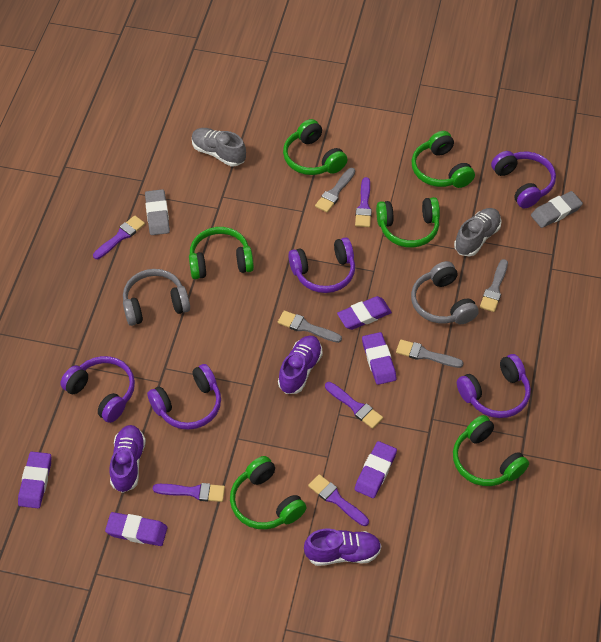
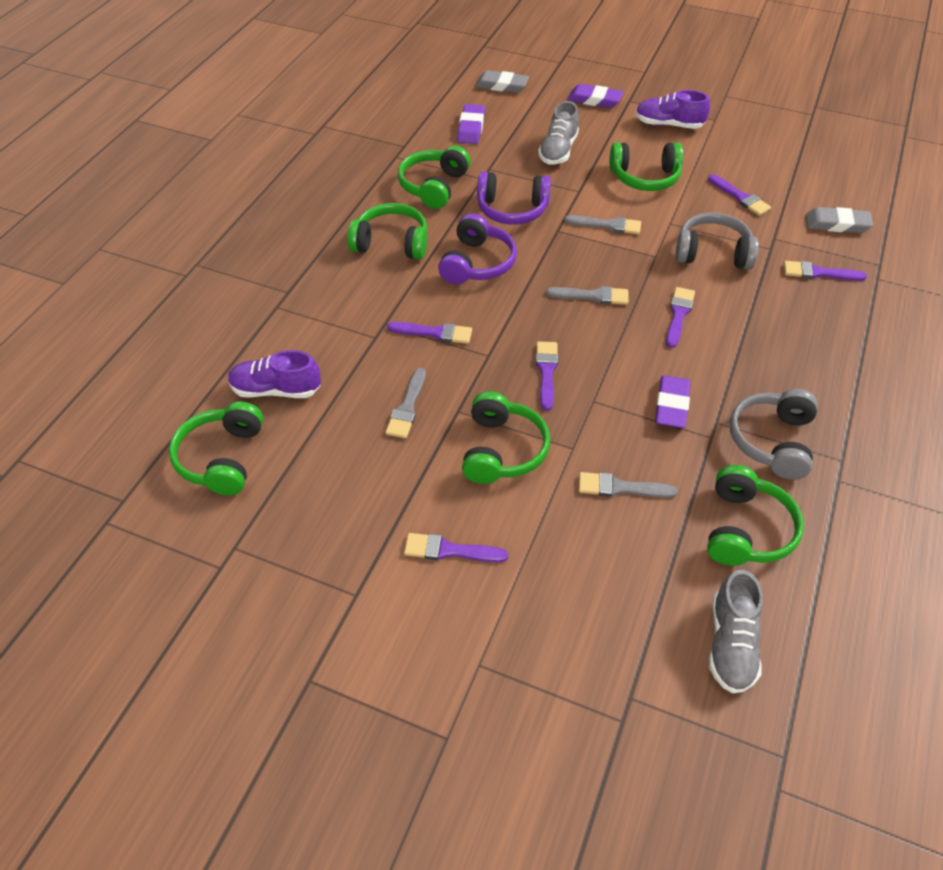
purple brush: 5 -> 6
purple eraser: 5 -> 3
purple headphones: 5 -> 2
purple shoe: 3 -> 2

